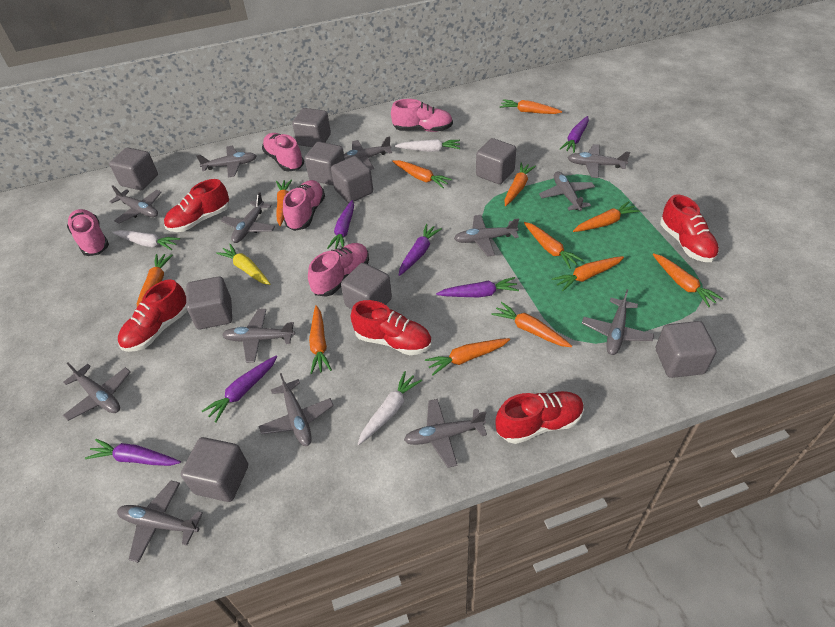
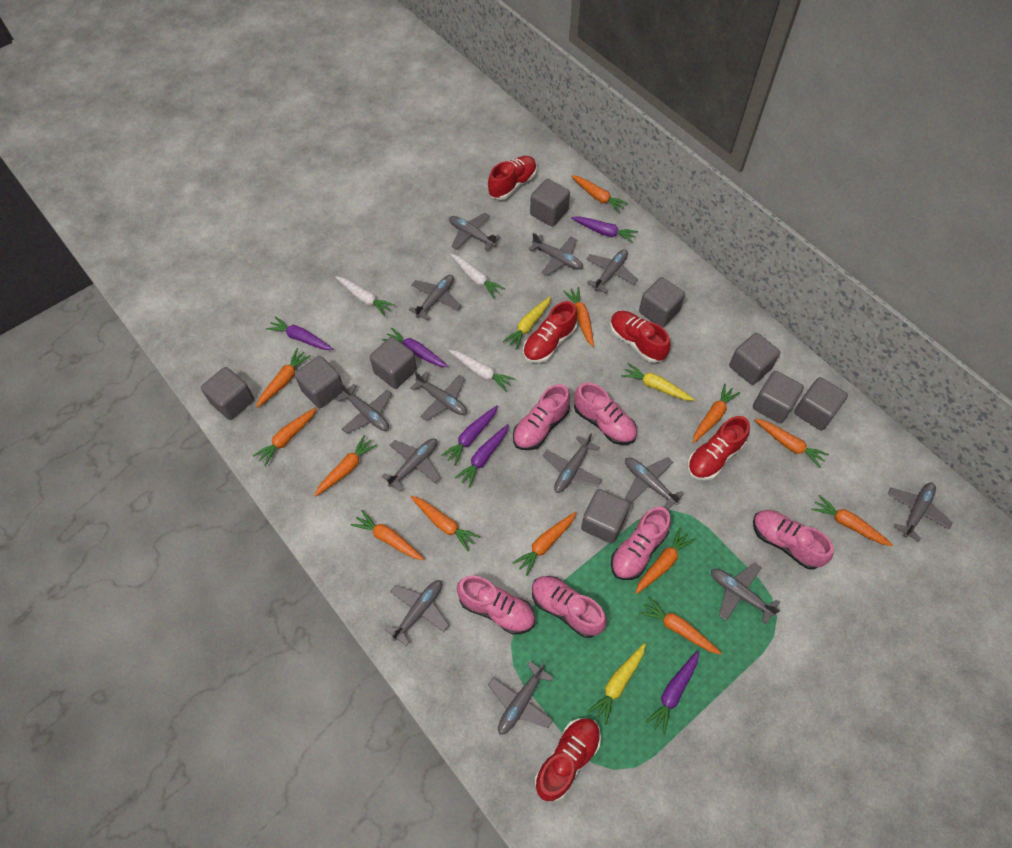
orange carrot: 12 -> 13
pink shoe: 5 -> 6
yellow carrot: 1 -> 3

